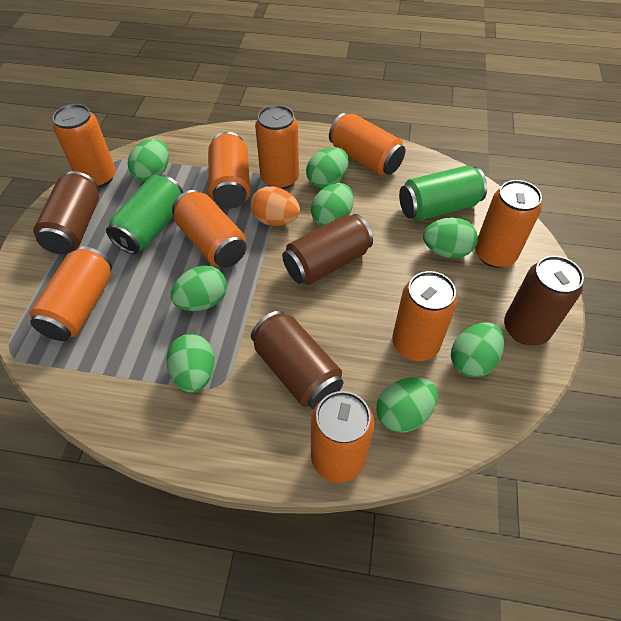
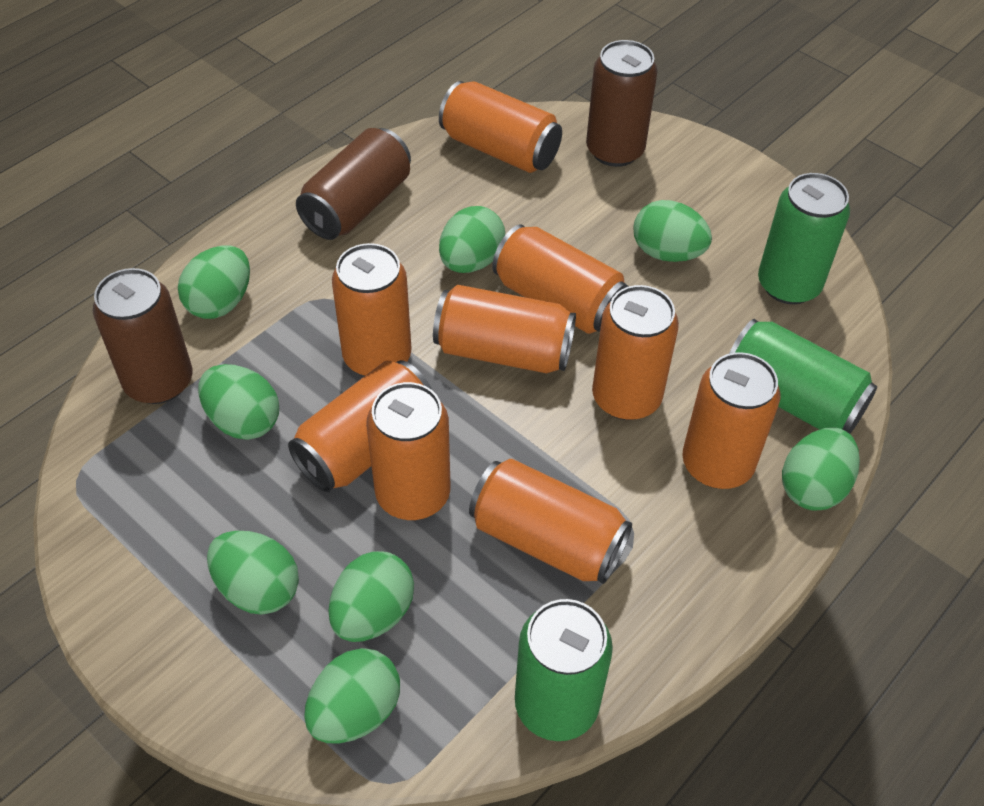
brown can: 4 -> 3
green can: 2 -> 3
orange egg: 1 -> 0

